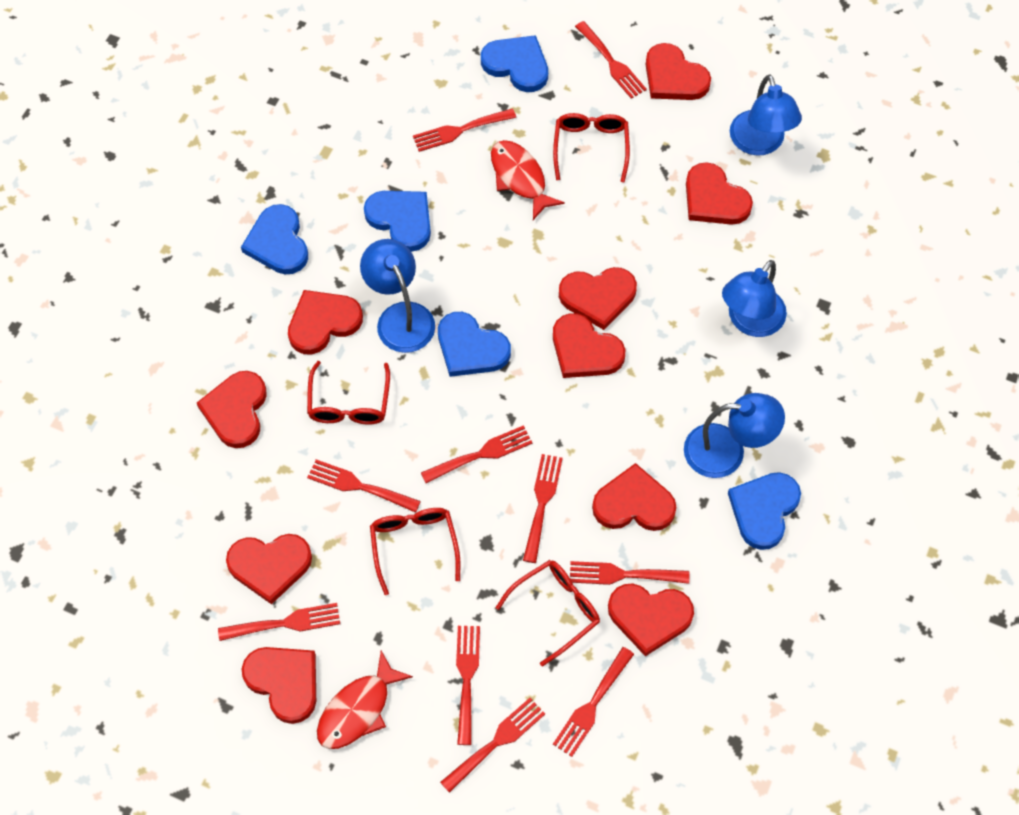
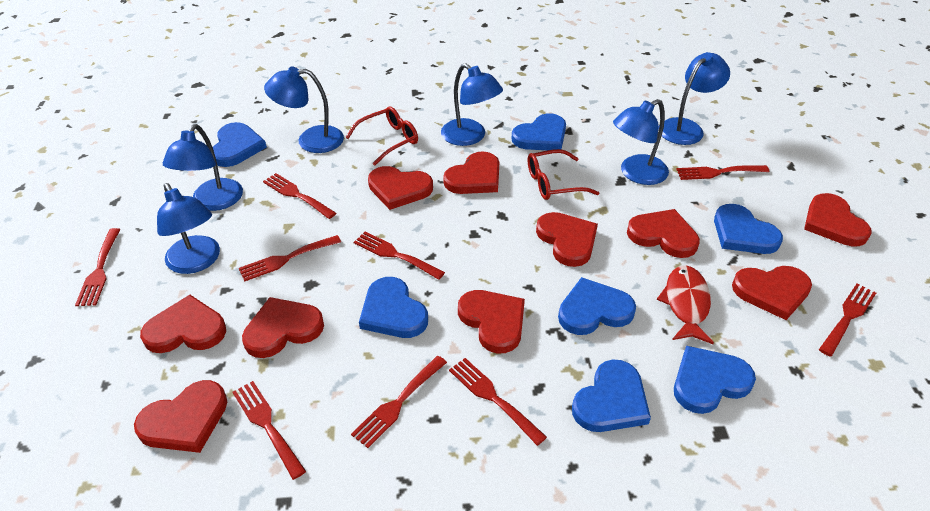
blue heart: 5 -> 7
blue lamp: 4 -> 6
red fish: 2 -> 1
red fork: 10 -> 9
red glasses: 4 -> 2

